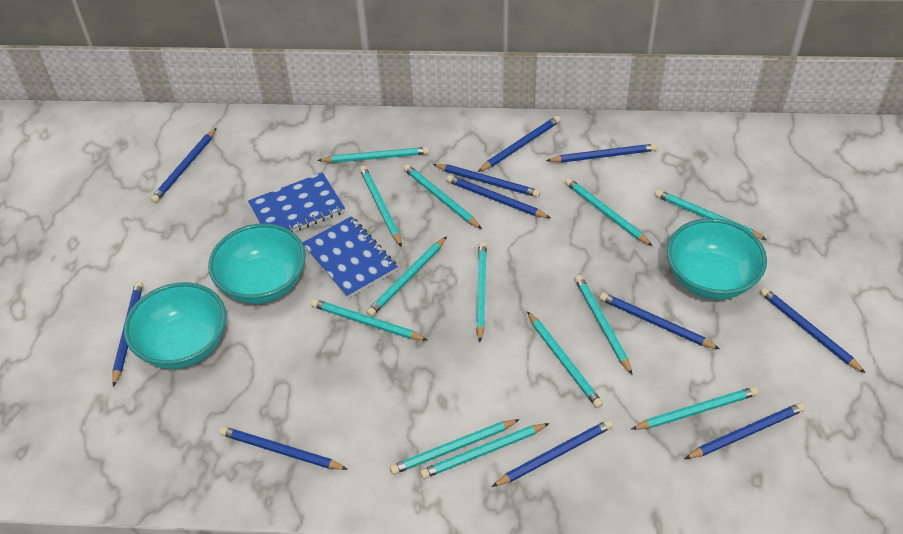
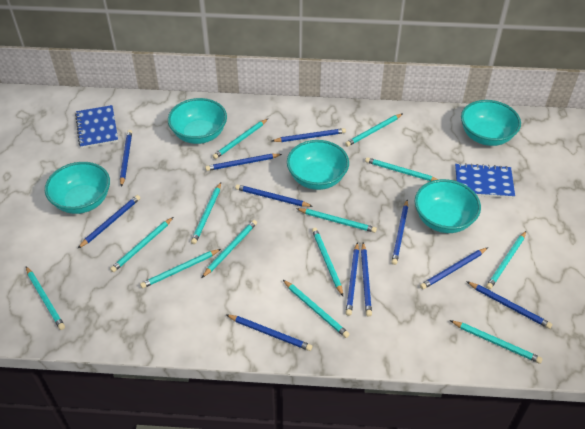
turquoise bowl: 3 -> 5

